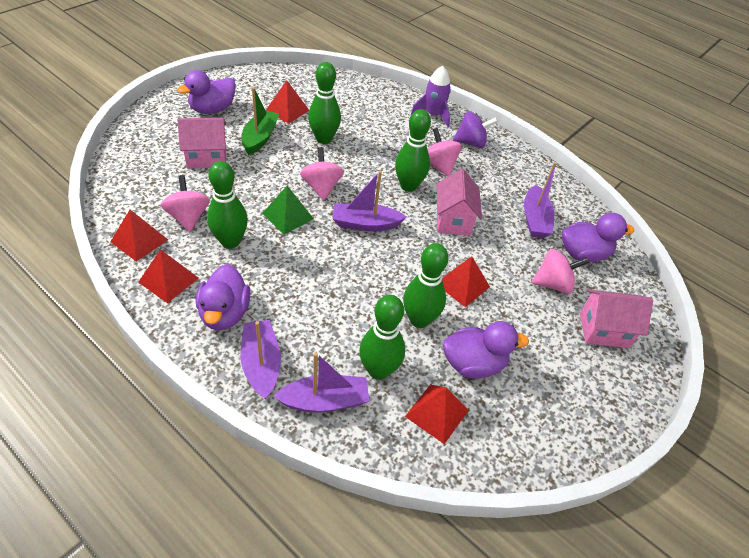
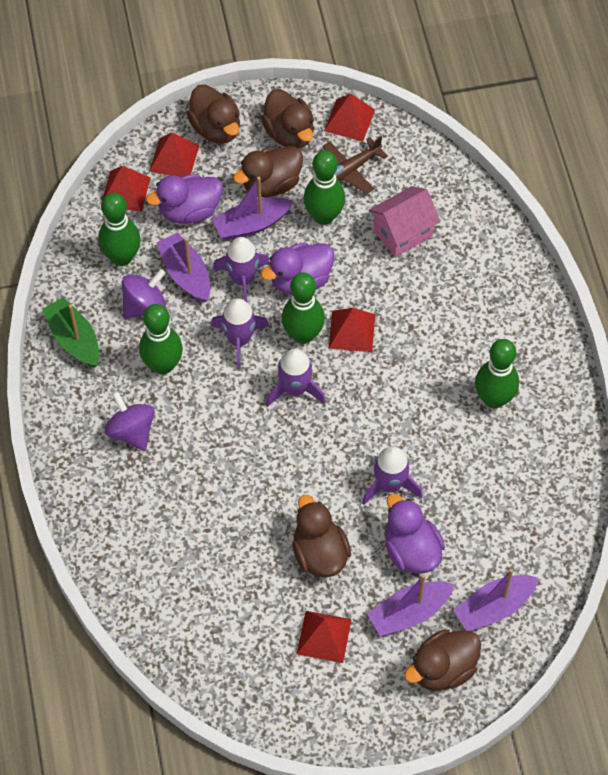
brown duck: 0 -> 5
brown plane: 0 -> 1
green pyramid: 1 -> 0
pink house: 3 -> 1
pink spinning top: 4 -> 0
purple duck: 4 -> 3
purple rocket: 1 -> 4
purple spinning top: 1 -> 2

